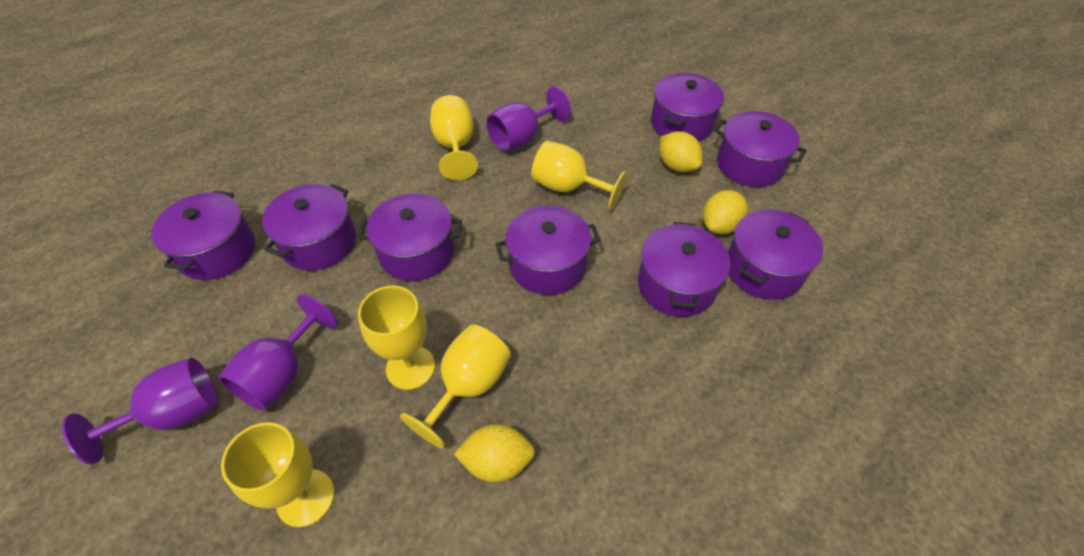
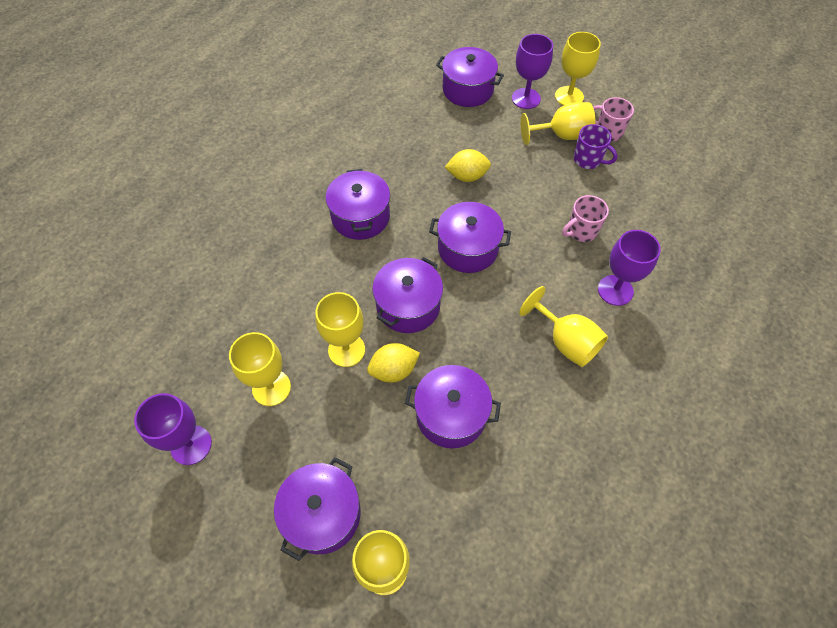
pink mug: 0 -> 2
purple mug: 0 -> 1
purple pot: 8 -> 6
yellow goblet: 5 -> 6
yellow lemon: 3 -> 2

